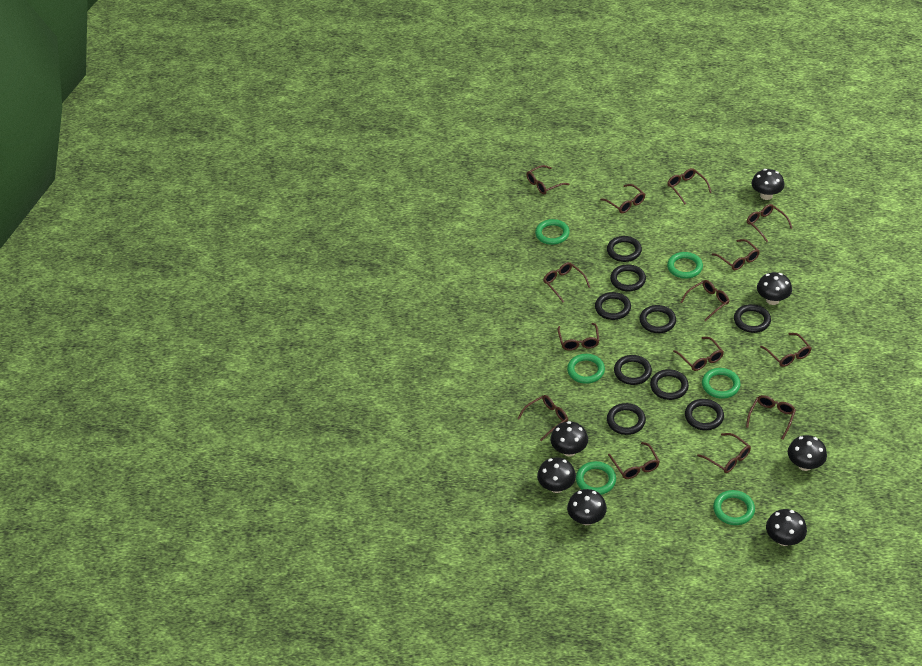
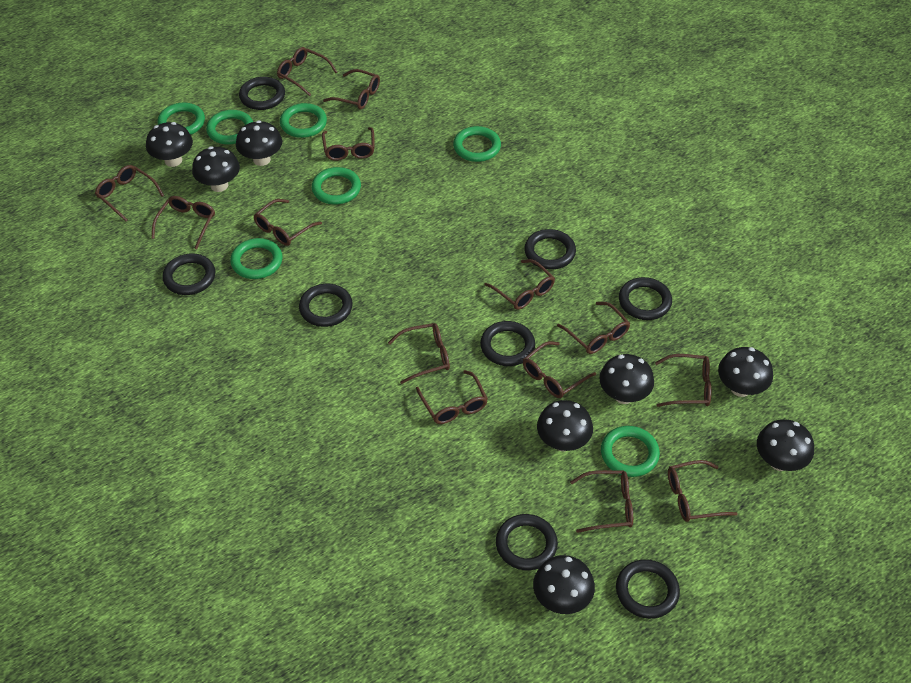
black mushroom: 7 -> 8
black ring: 9 -> 8
green ring: 6 -> 7

